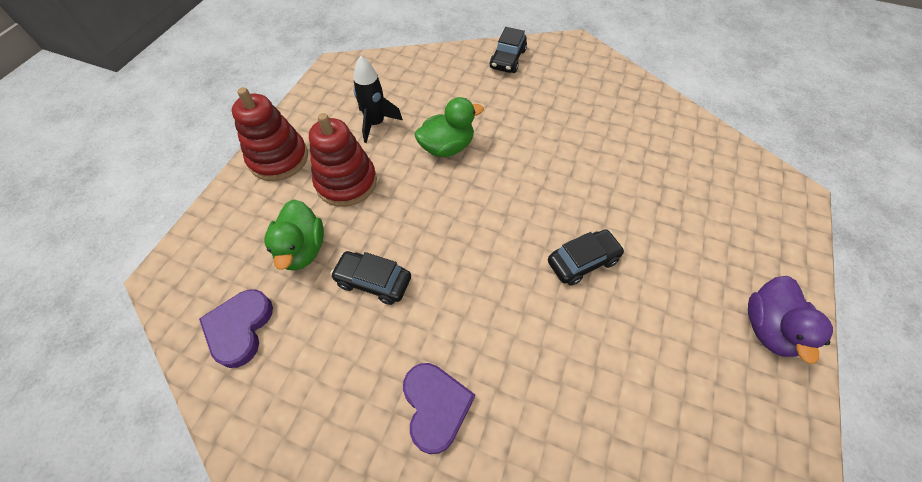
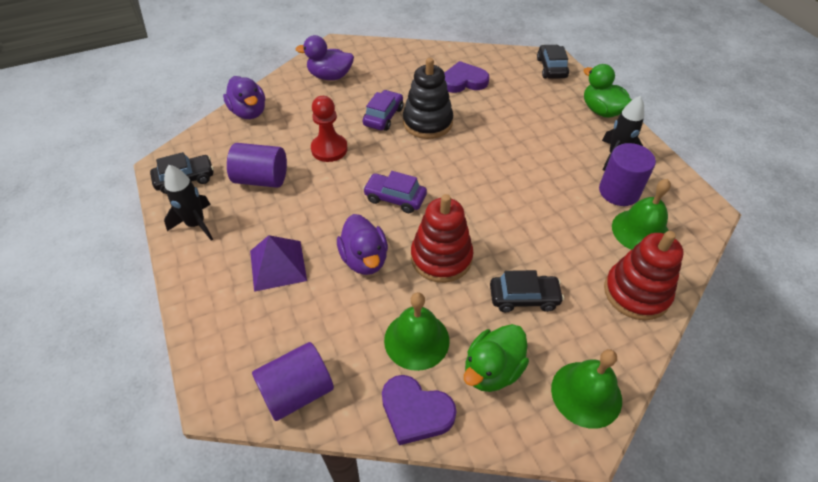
black rocket: 1 -> 2
black stacking toy: 0 -> 1
green bell: 0 -> 3
purple car: 0 -> 2
purple cylinder: 0 -> 3
purple duck: 1 -> 3
purple pyramid: 0 -> 1
red pawn: 0 -> 1

